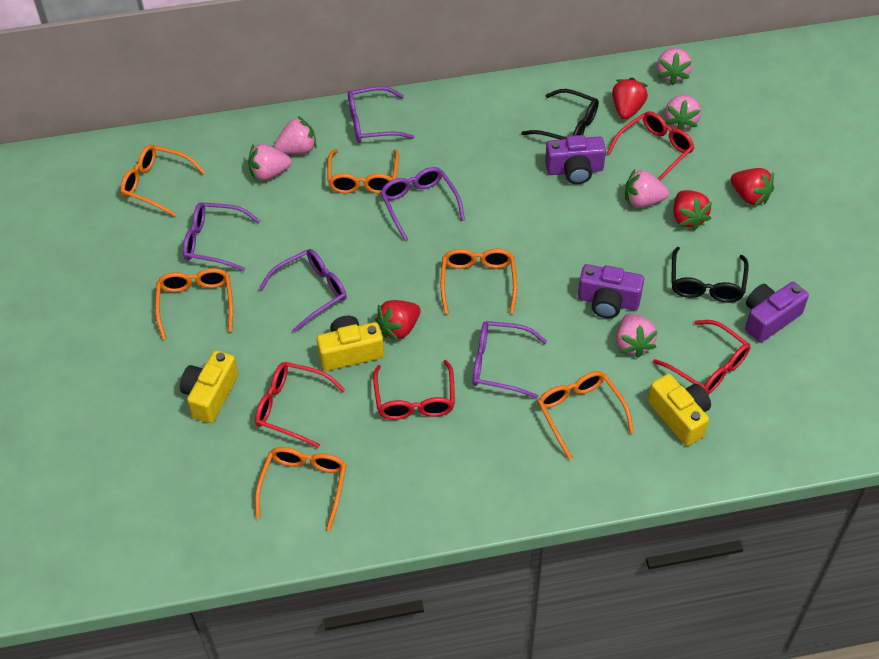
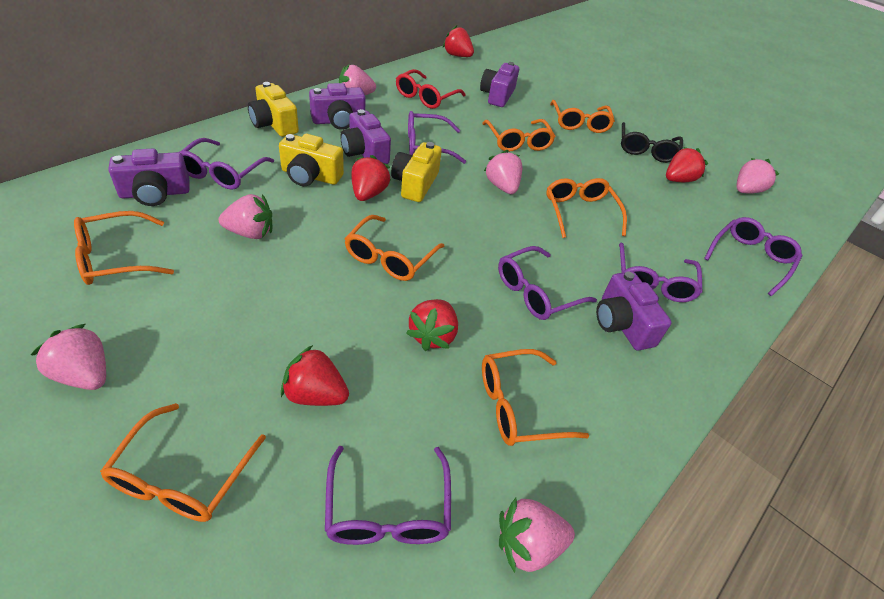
black glasses: 2 -> 1
orange glasses: 6 -> 7
purple camera: 3 -> 5
purple glasses: 5 -> 6
red glasses: 4 -> 1
red strawberry: 4 -> 5

